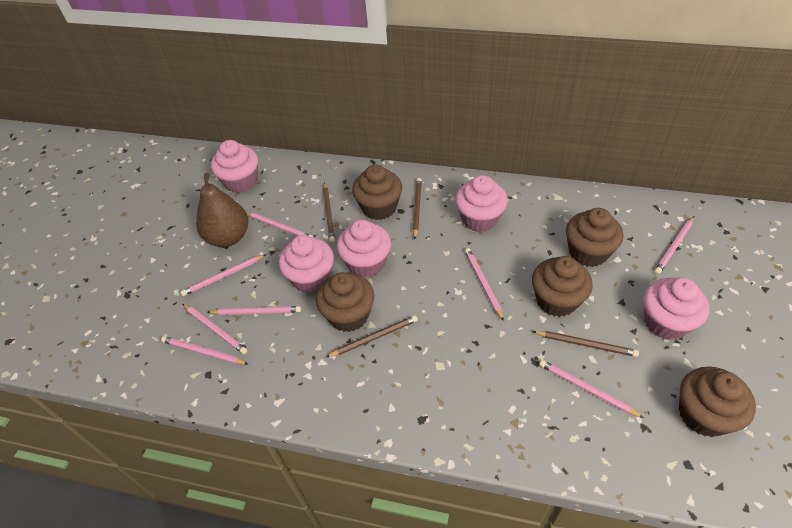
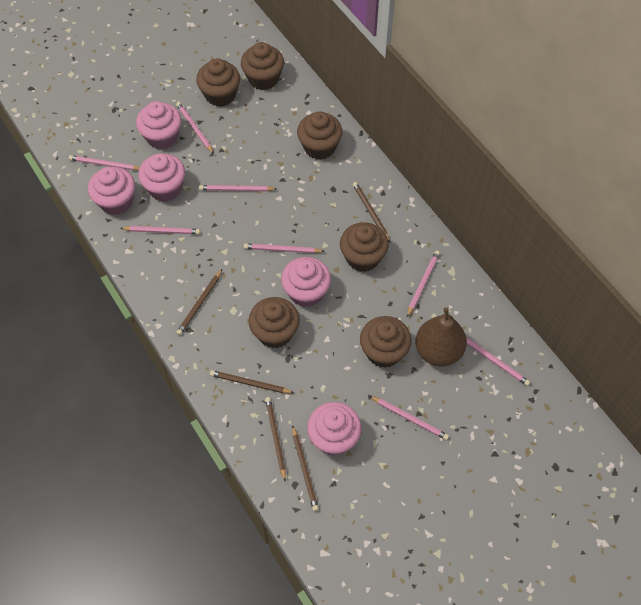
brown cupcake: 5 -> 6
brown pencil: 4 -> 5

